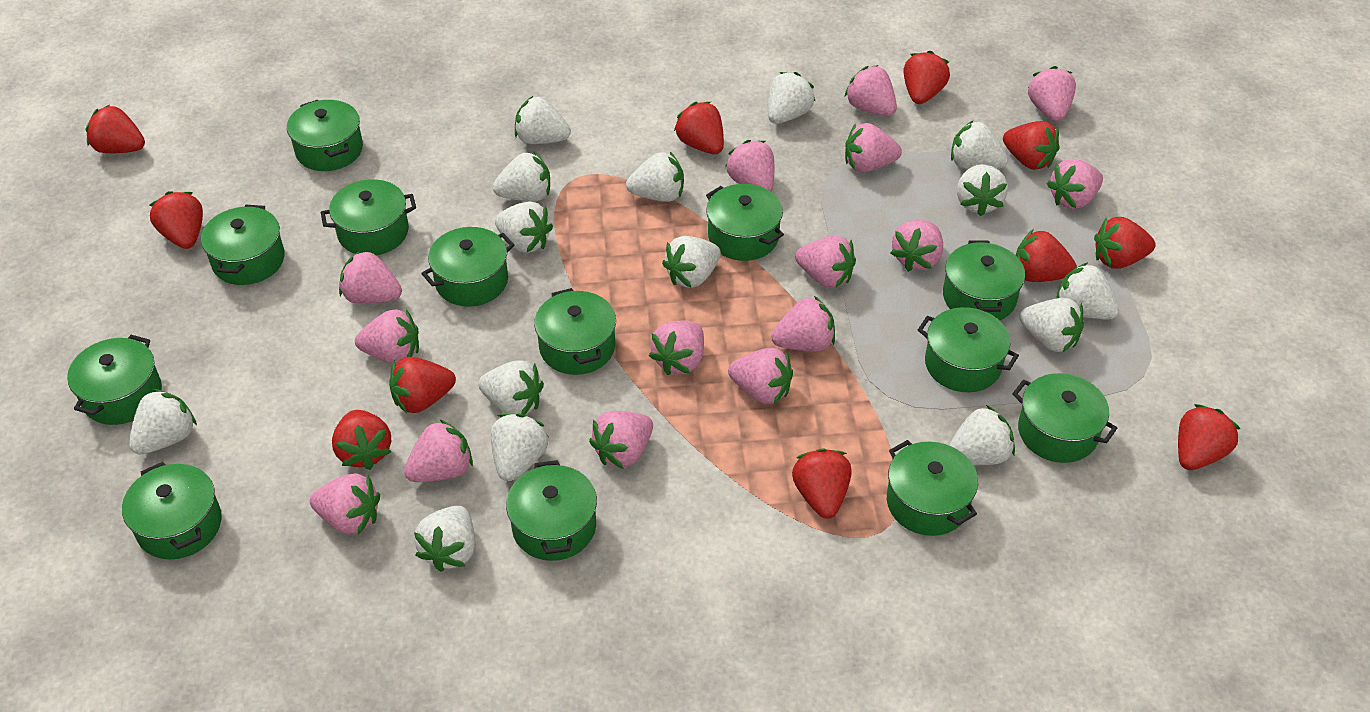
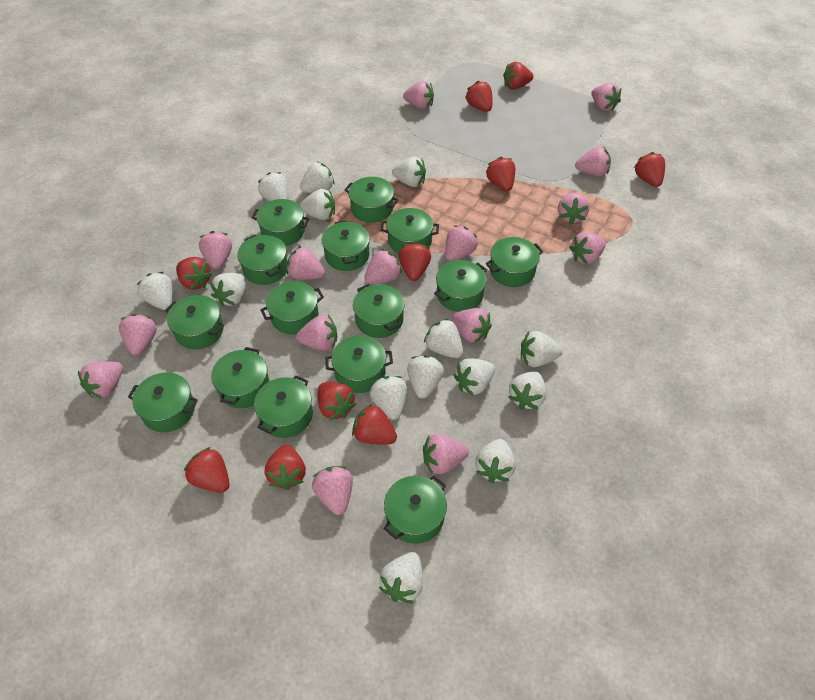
green pot: 13 -> 15
red strawberry: 11 -> 10
white strawberry: 15 -> 14

